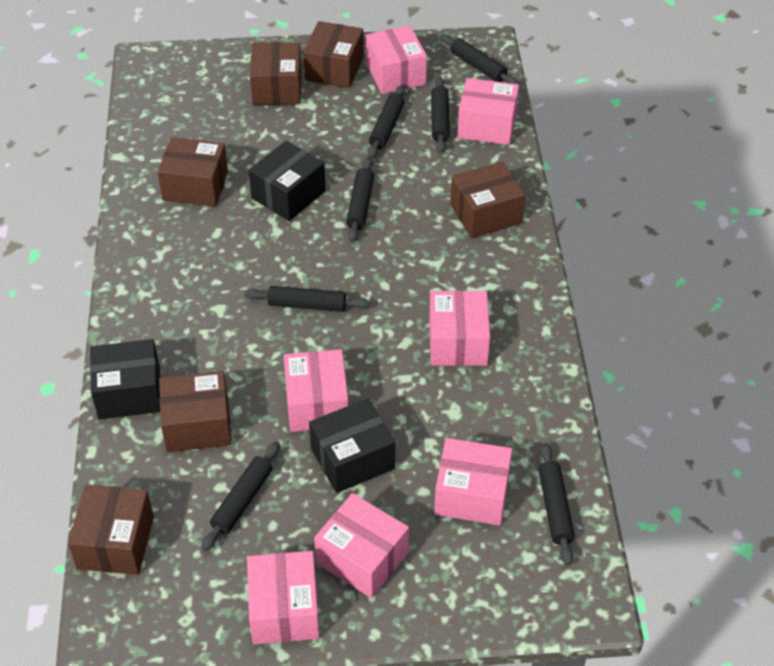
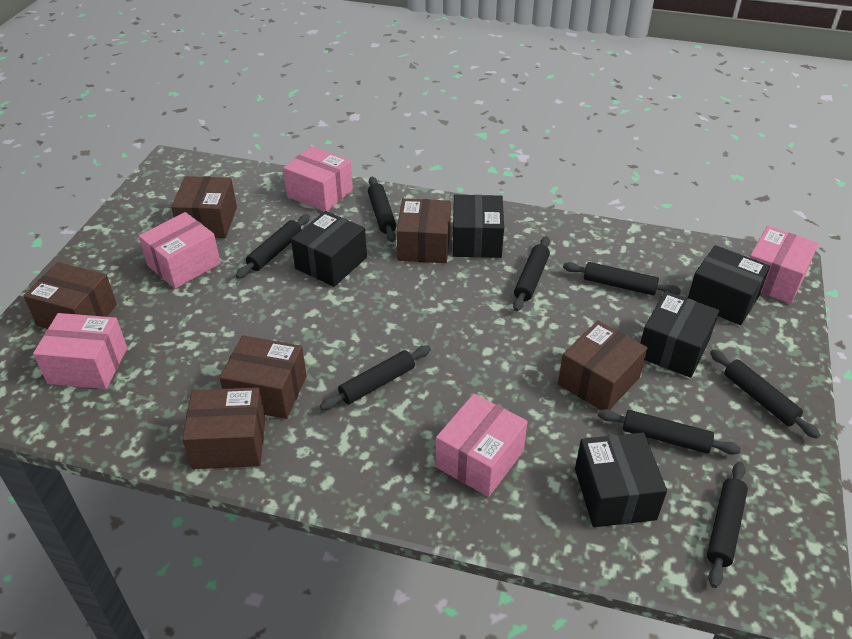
black box: 3 -> 5
black rolling pin: 7 -> 8
pink box: 7 -> 5

